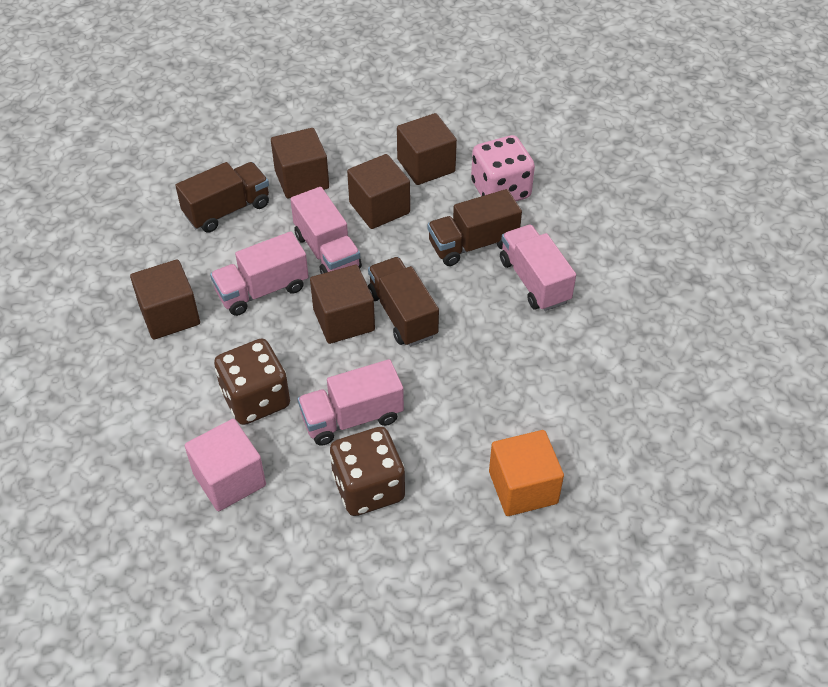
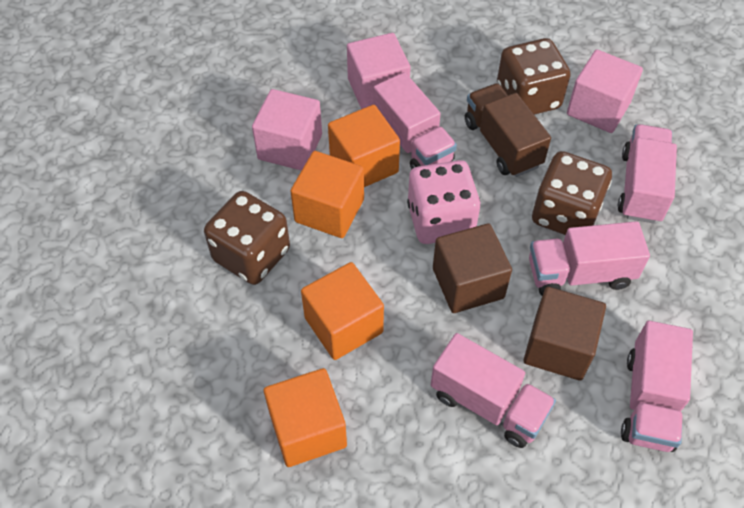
brown cube: 5 -> 2
brown dice: 2 -> 3
brown truck: 3 -> 1
orange cube: 1 -> 4
pink cube: 1 -> 3
pink truck: 4 -> 5

